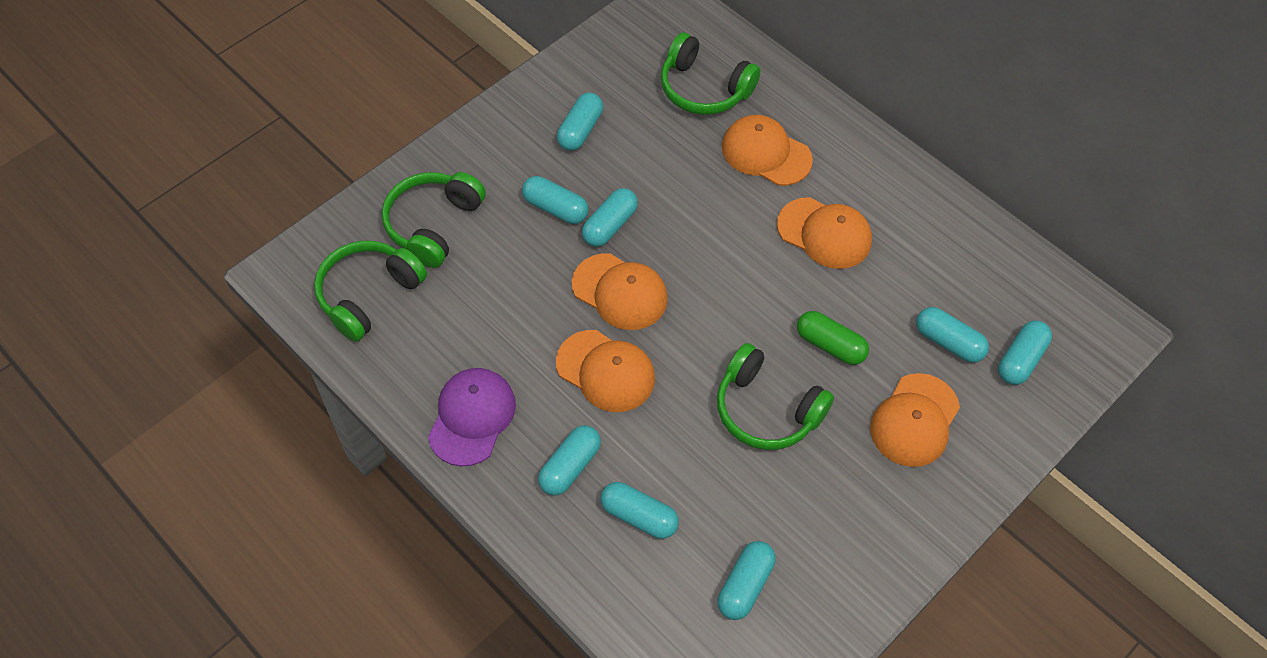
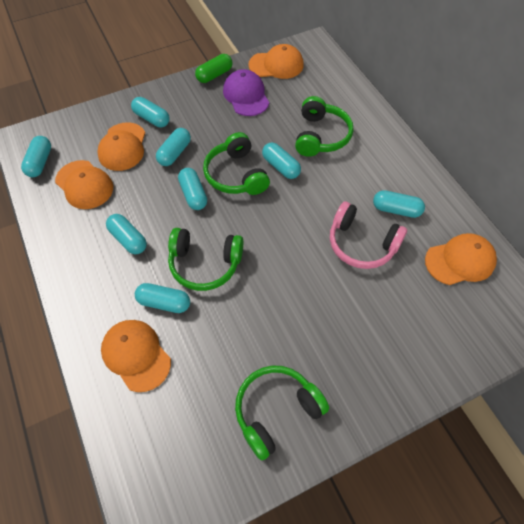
pink headphones: 0 -> 1

